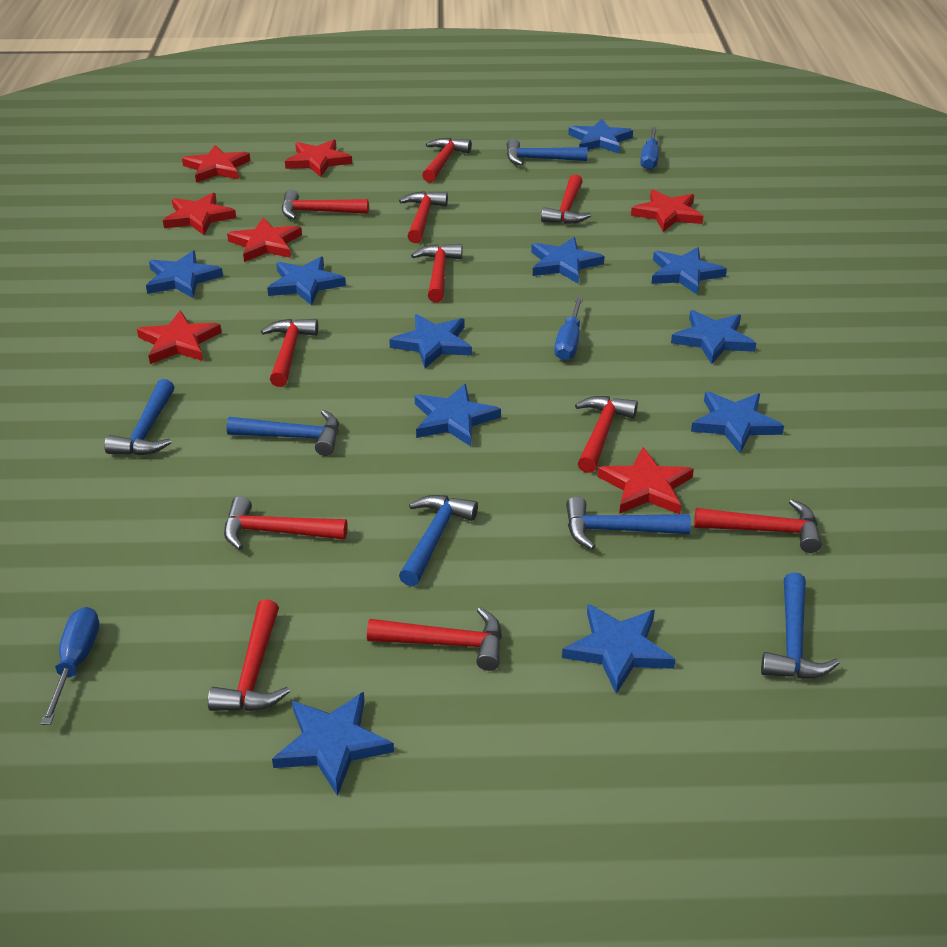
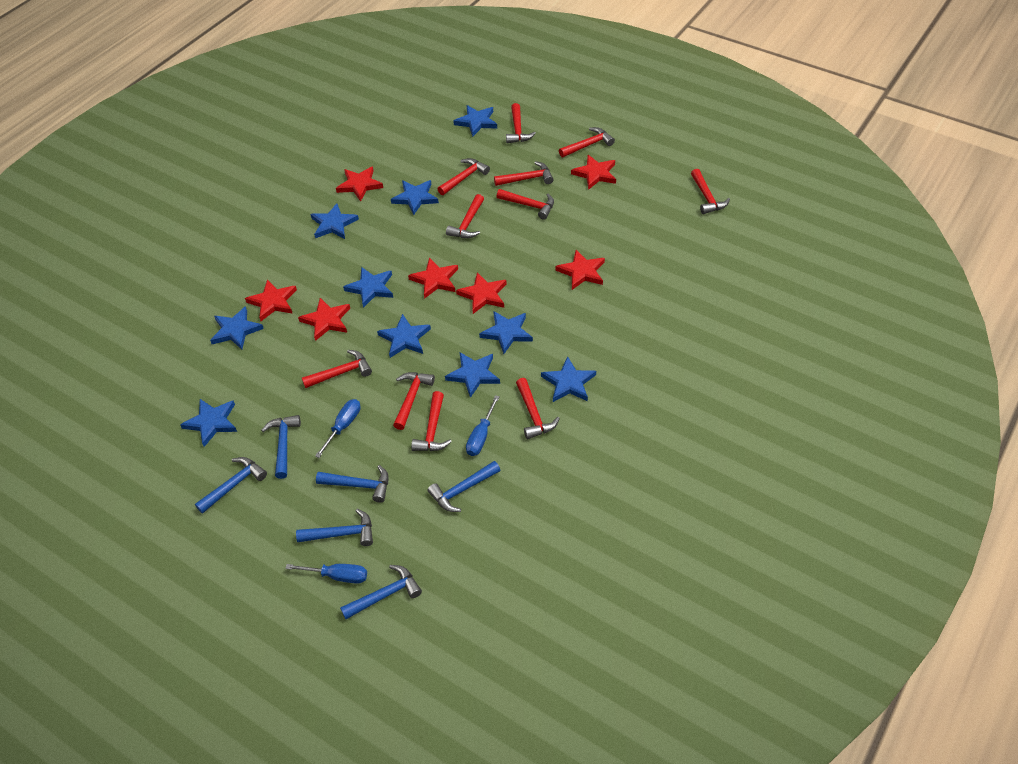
blue star: 11 -> 10

